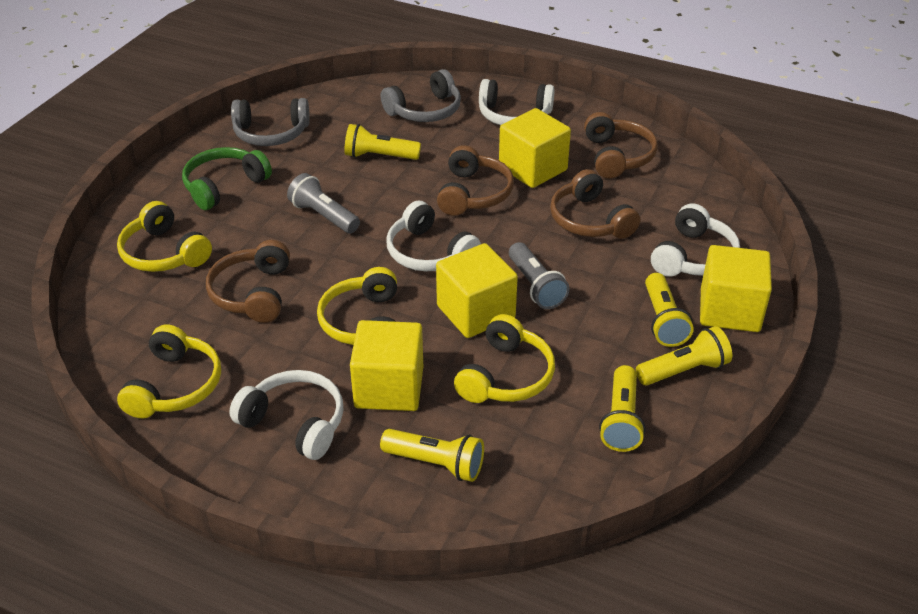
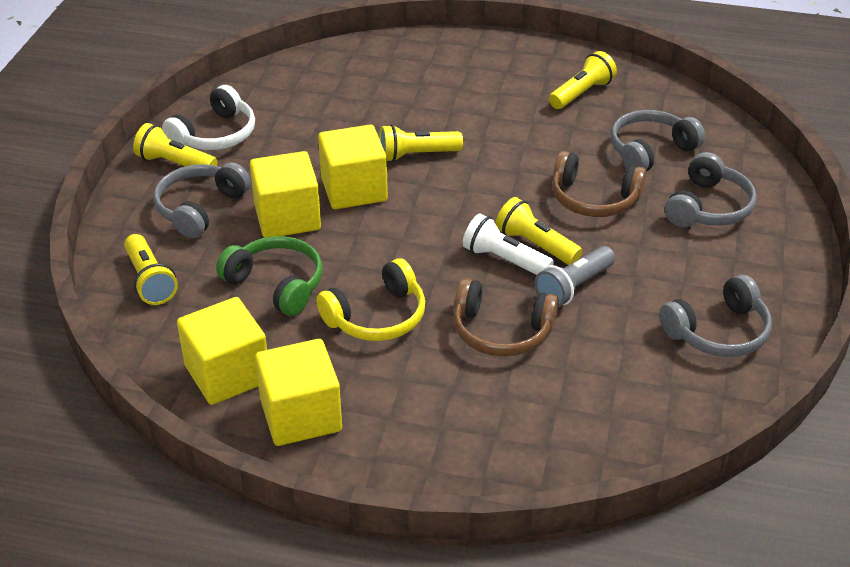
brown headphones: 4 -> 2
grey flashlight: 2 -> 1
grey headphones: 2 -> 4
white flashlight: 0 -> 1
white headphones: 4 -> 1
yellow headphones: 4 -> 1

